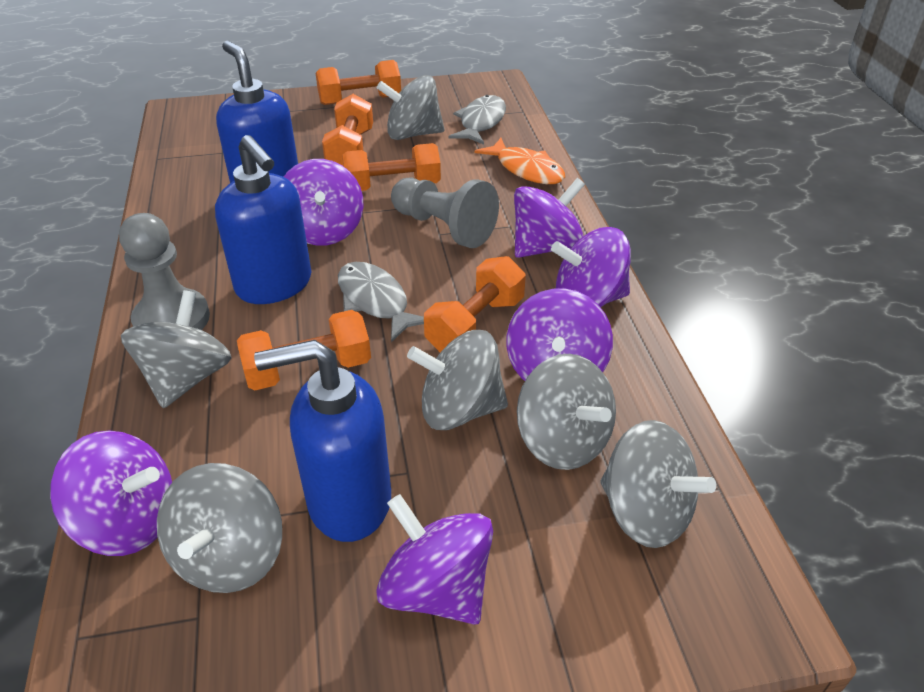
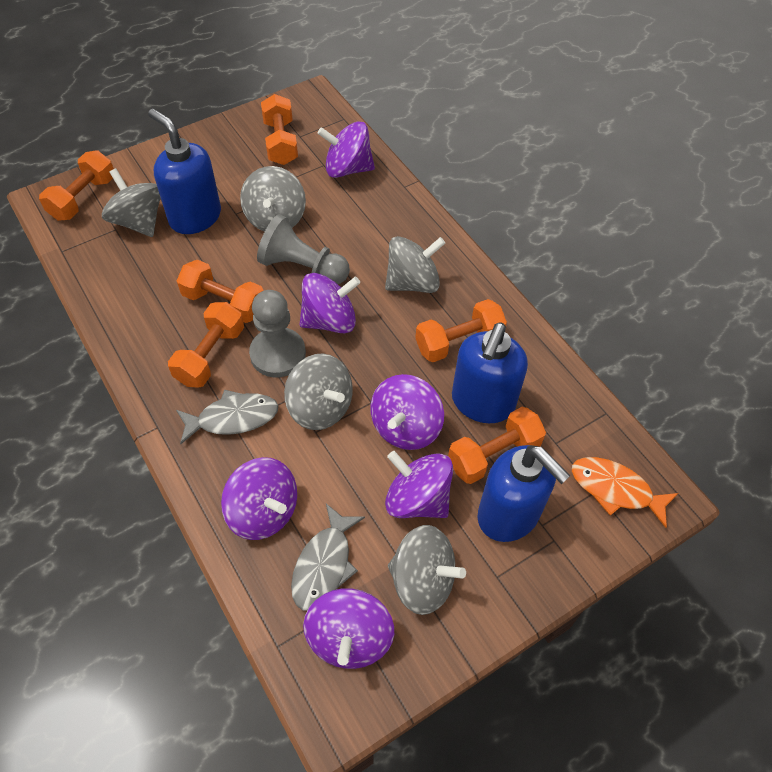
grey spinning top: 6 -> 5
orange dumbbell: 5 -> 6

